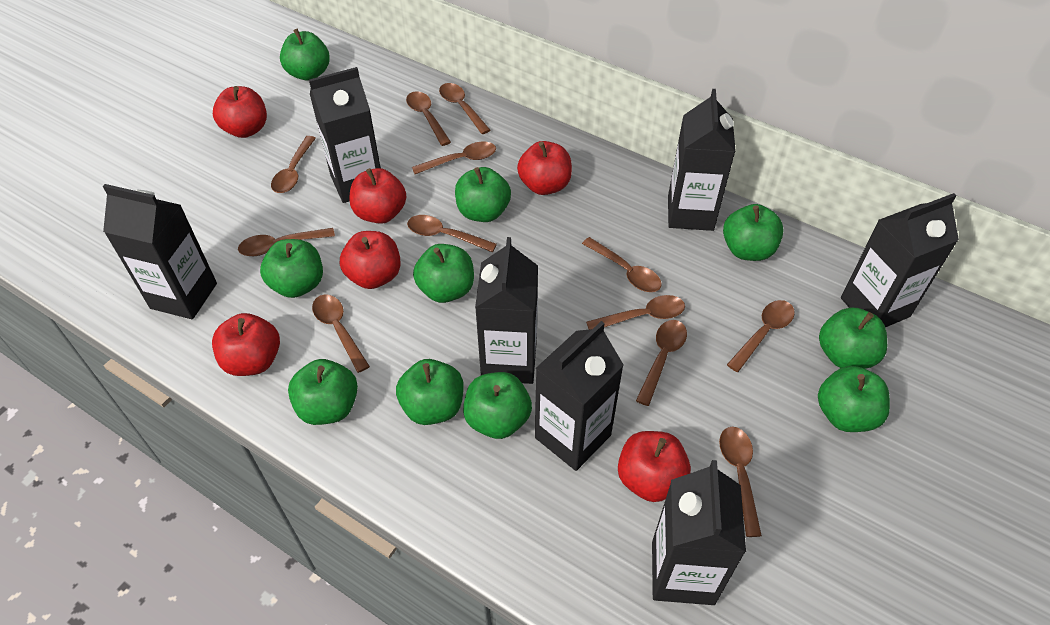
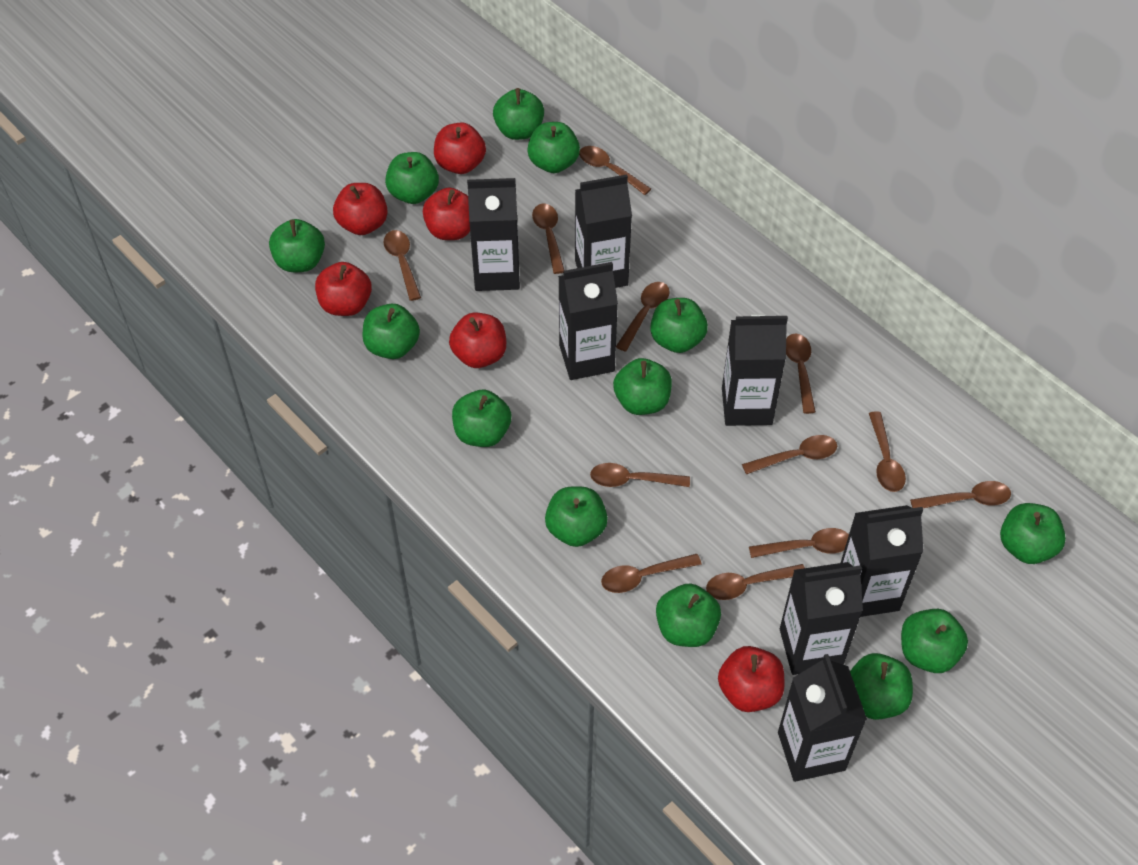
green apple: 10 -> 13

